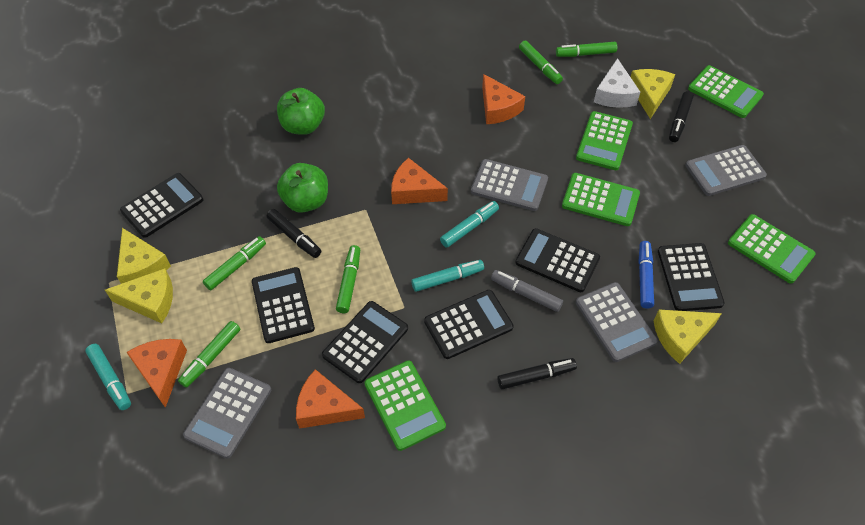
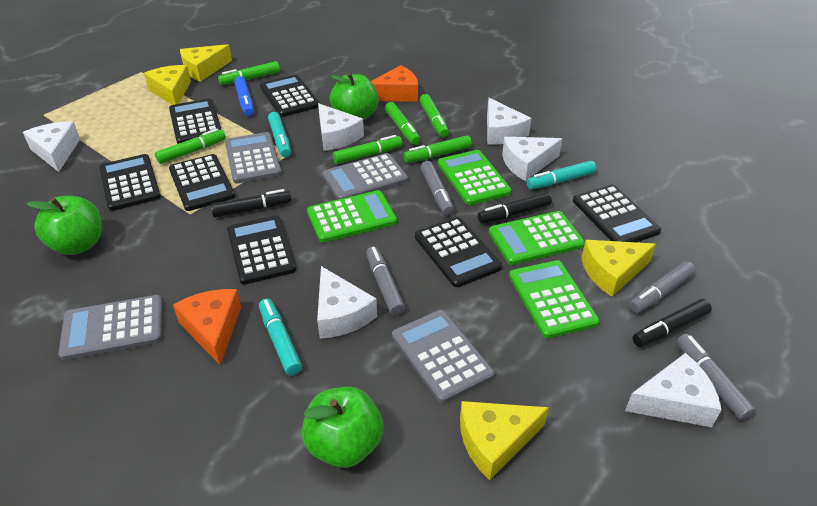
black calculator: 6 -> 7
green apple: 2 -> 3
green calculator: 5 -> 4
green marker: 5 -> 6
grey marker: 1 -> 4
orange cheese: 4 -> 2
white cheese: 1 -> 6

